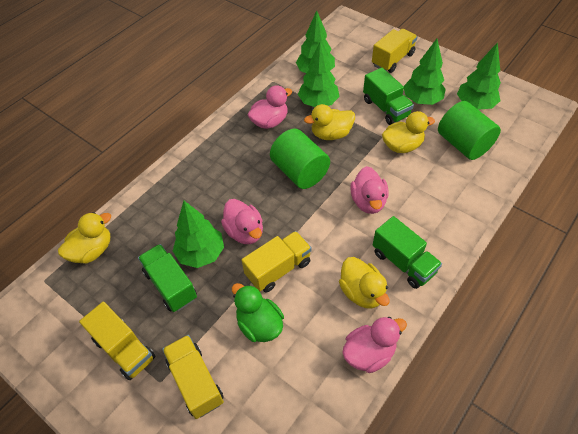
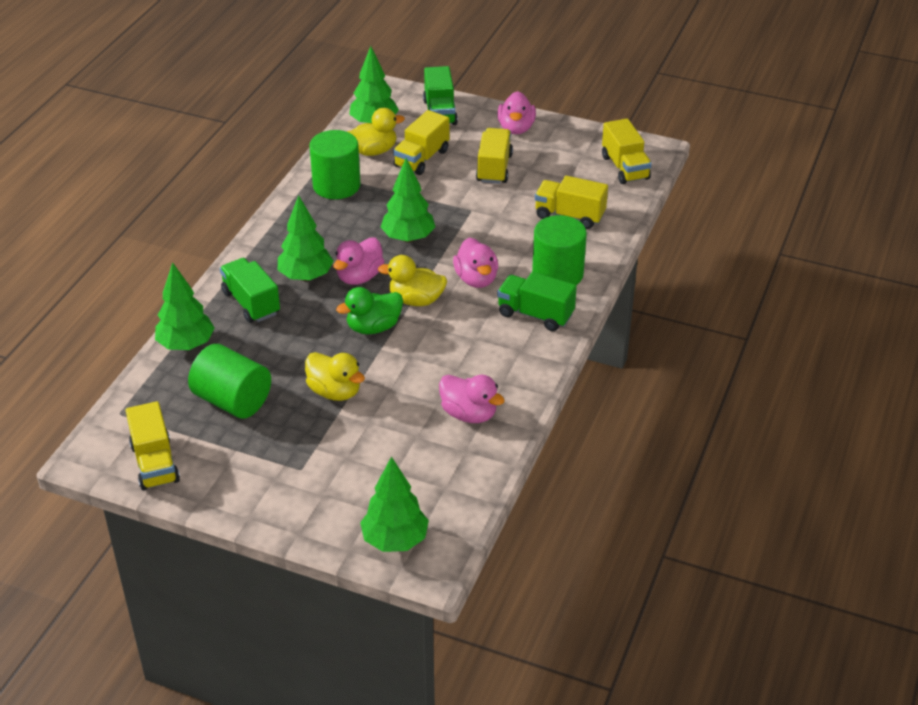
green cylinder: 2 -> 3
yellow duck: 4 -> 3
yellow truck: 4 -> 5

